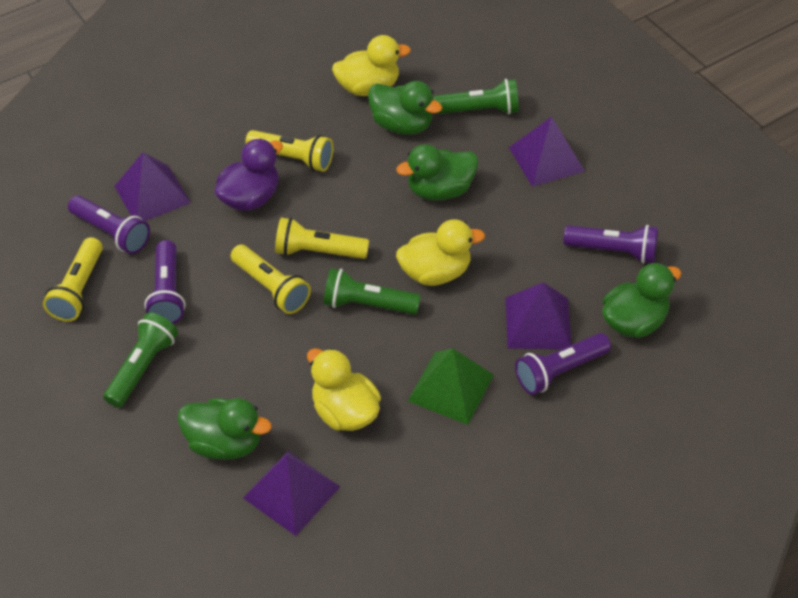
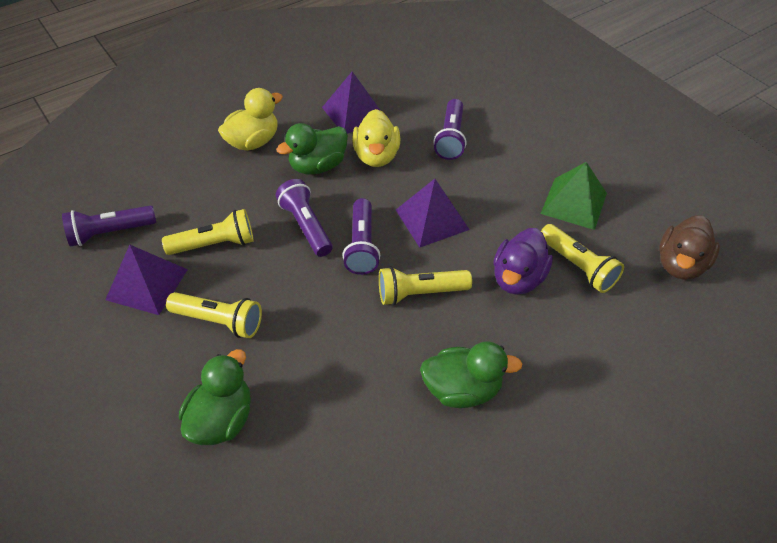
brown duck: 0 -> 1
green duck: 4 -> 3
green flashlight: 3 -> 0
purple pyramid: 4 -> 3
yellow duck: 3 -> 2

